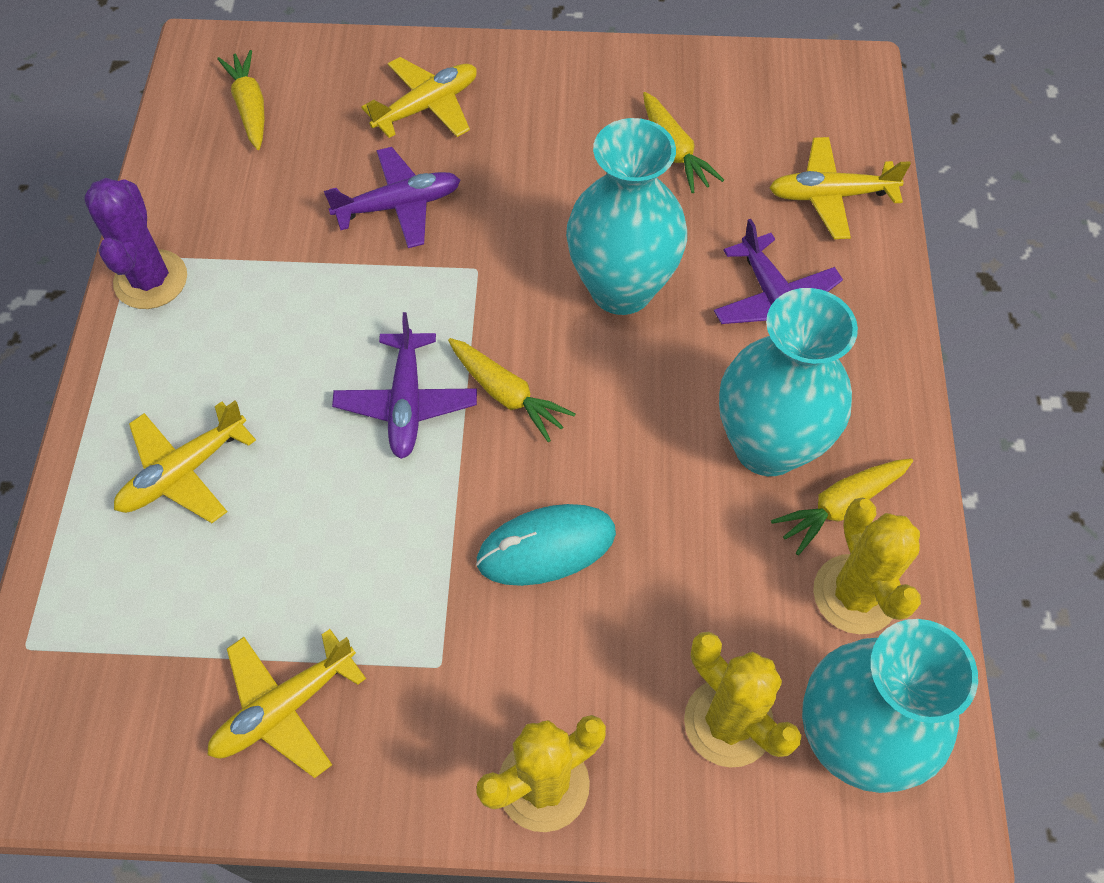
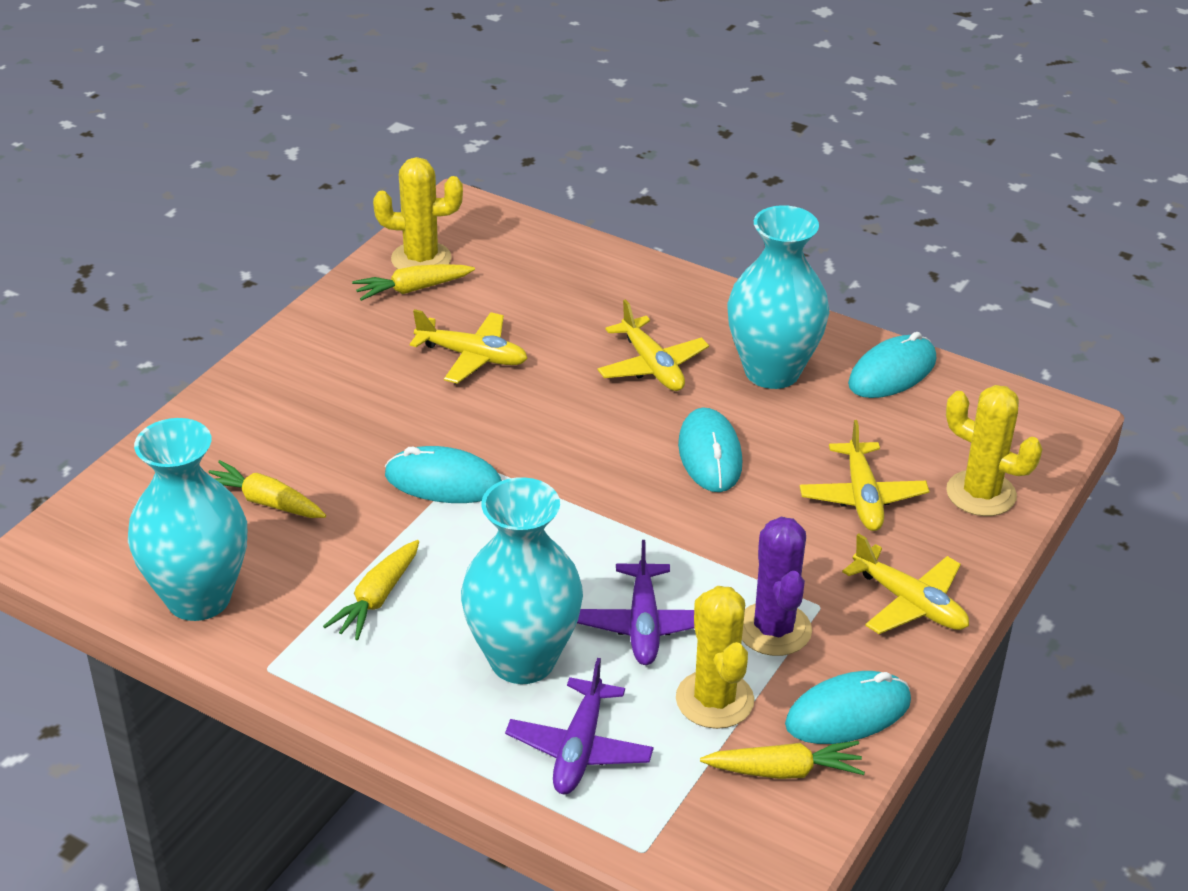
purple plane: 3 -> 2
turquoise mouse: 1 -> 4

